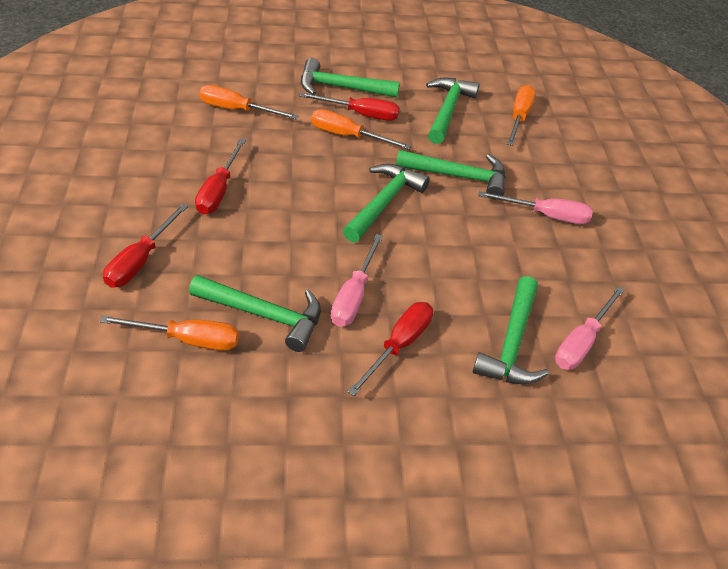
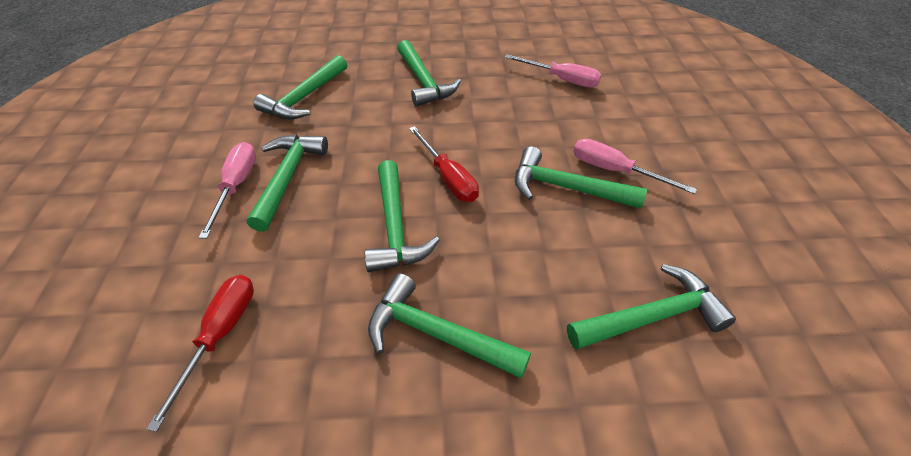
green hammer: 6 -> 7
orange screwdriver: 4 -> 0
red screwdriver: 4 -> 2

